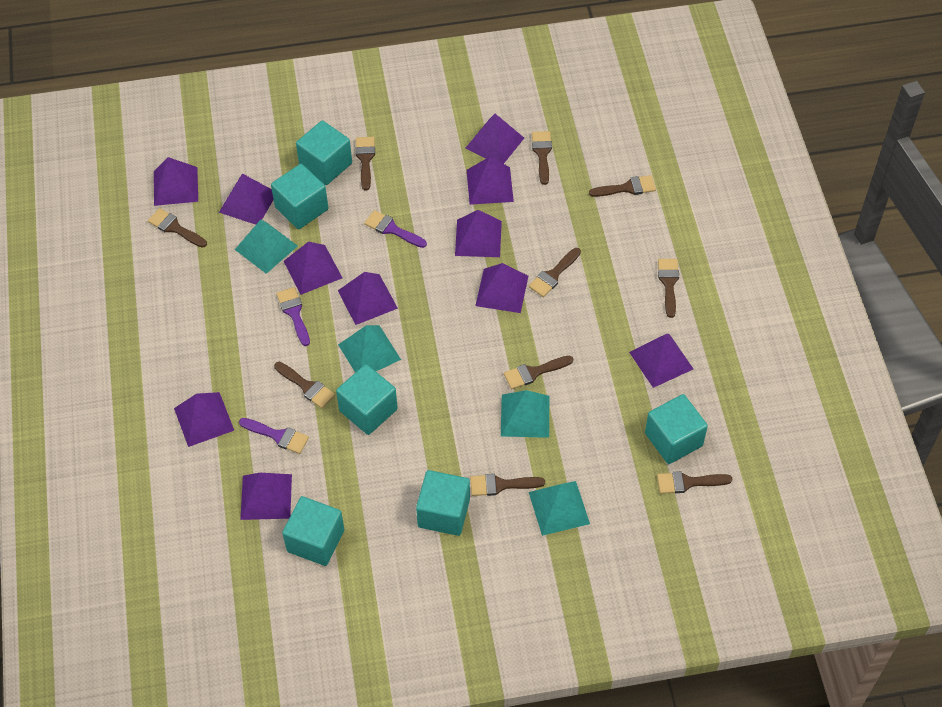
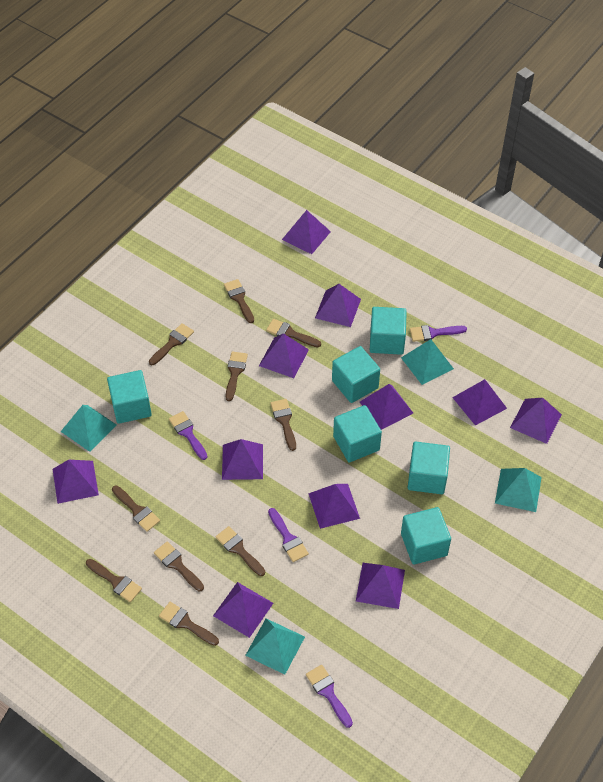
purple brush: 3 -> 4

